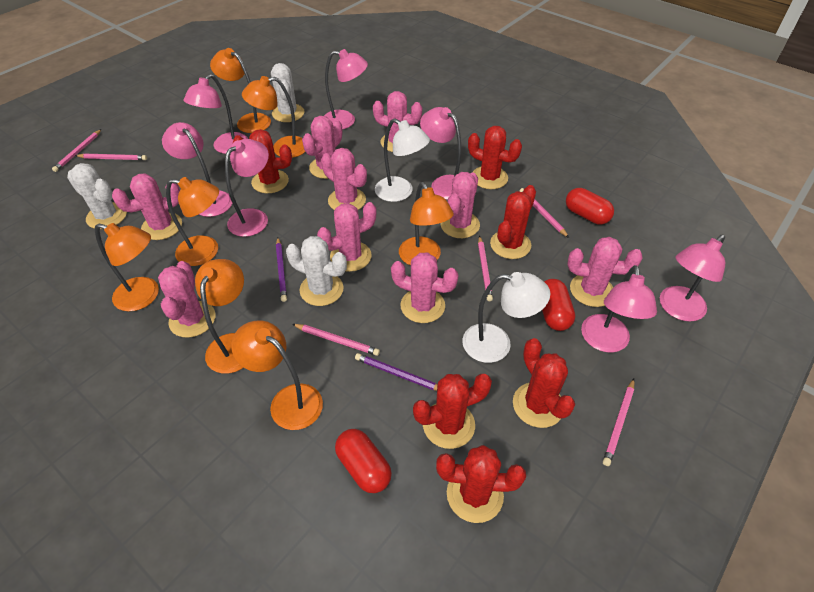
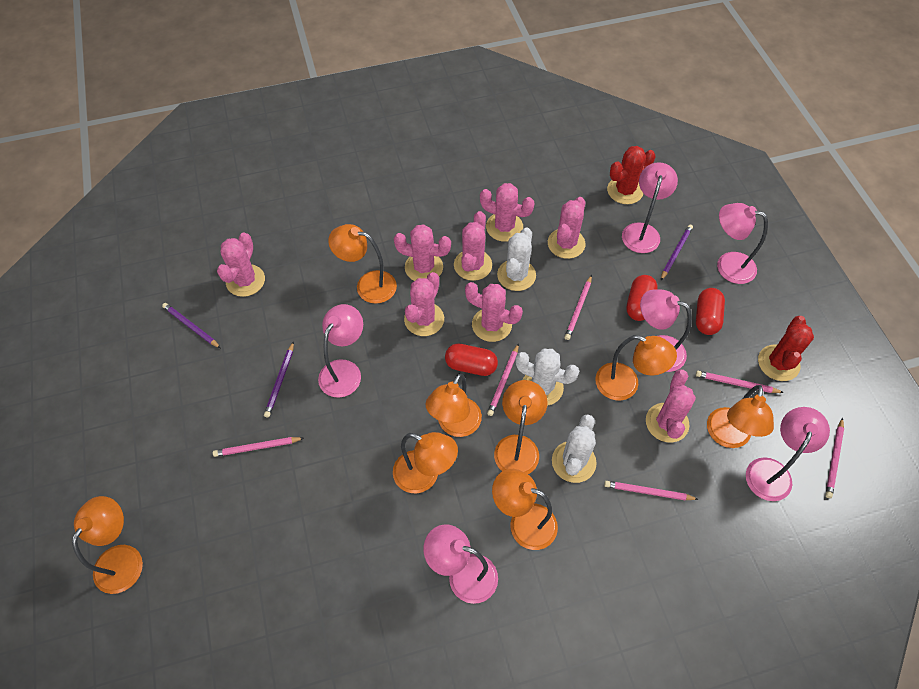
orange lamp: 7 -> 8
pink cactus: 9 -> 8
pink lamp: 7 -> 6
purple pencil: 2 -> 3
red cactus: 6 -> 2
white lamp: 2 -> 0

